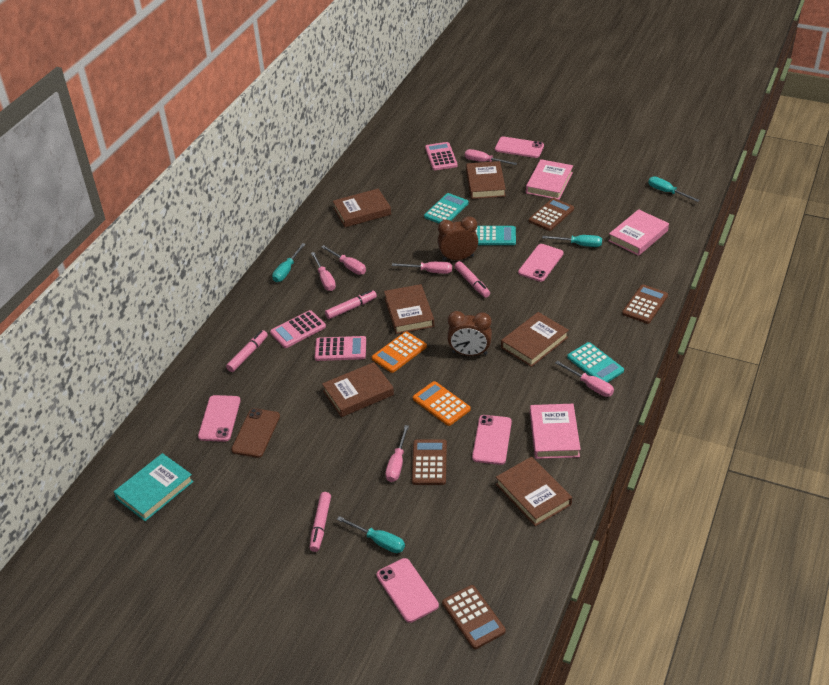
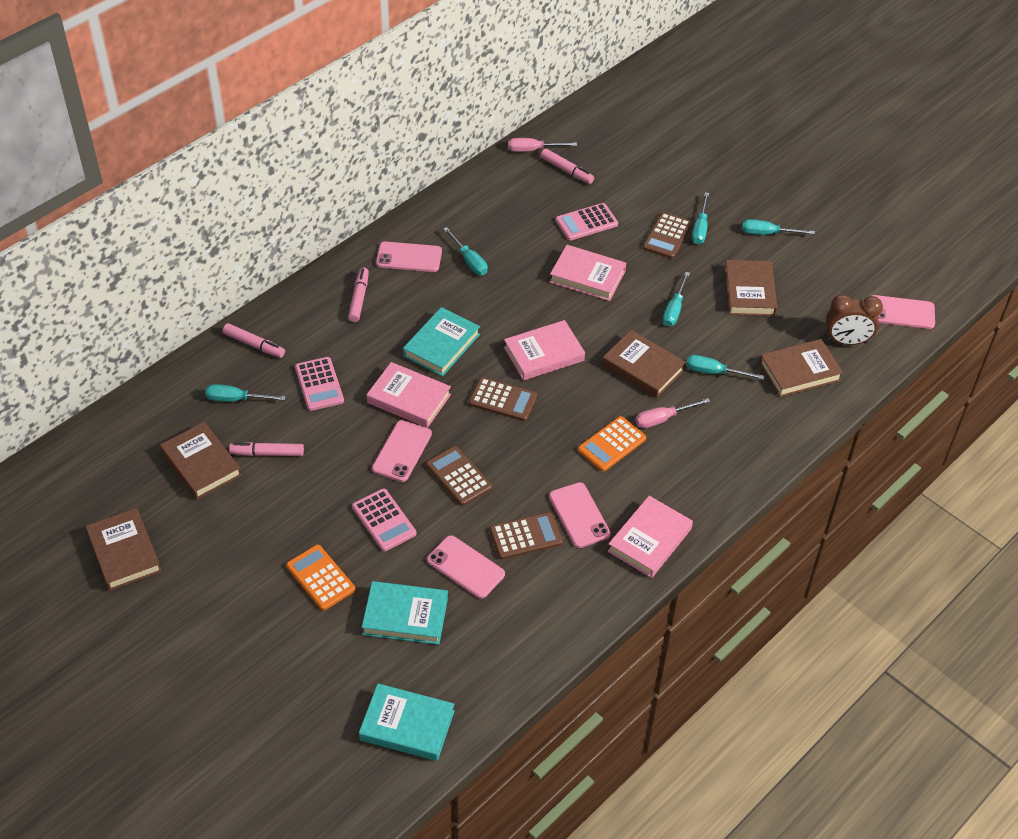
brown book: 6 -> 5
brown clock: 2 -> 1
brown phone: 1 -> 0
pink book: 3 -> 4
pink screwdriver: 6 -> 2
turquoise book: 1 -> 3
turquoise calculator: 3 -> 0
turquoise screwdriver: 4 -> 6

